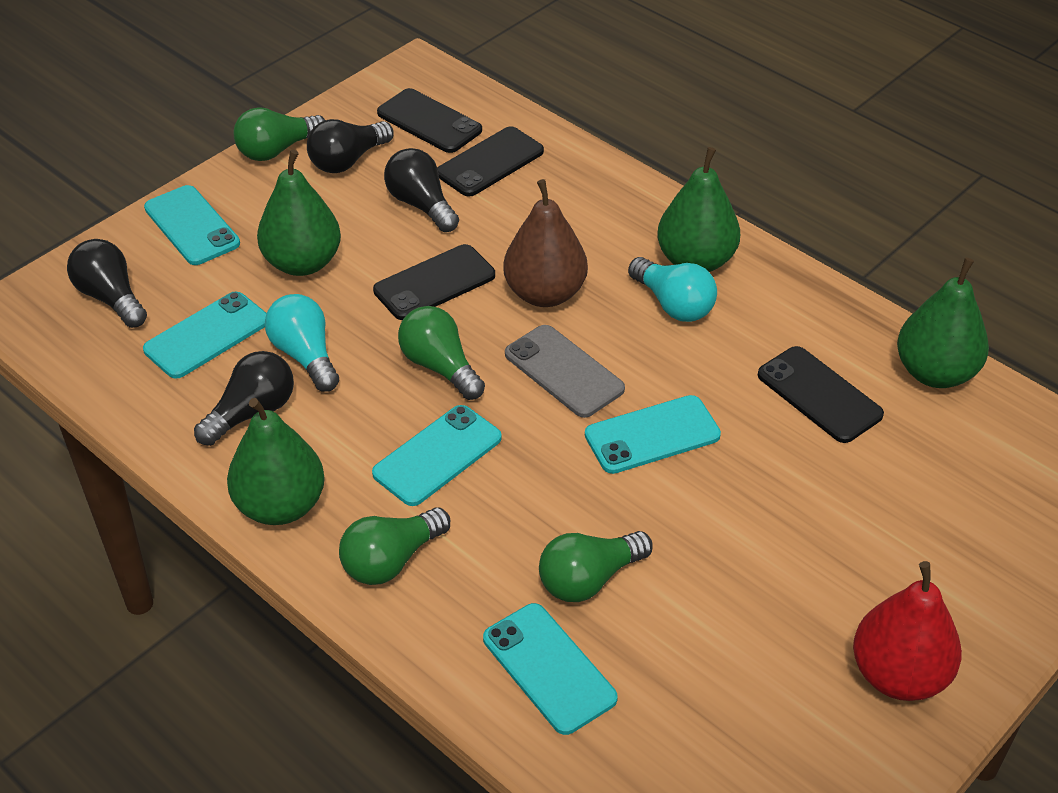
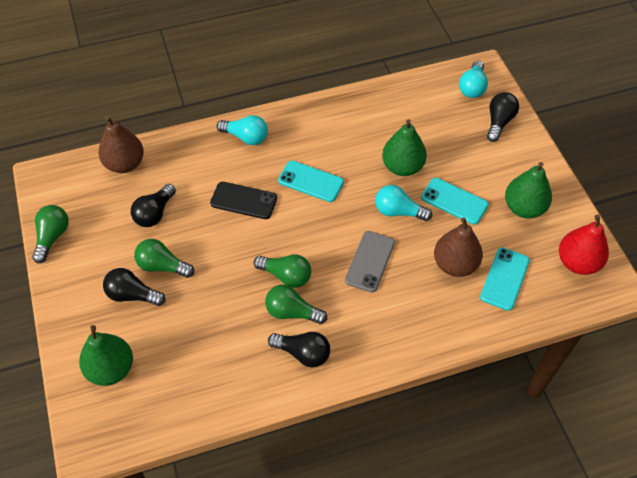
black phone: 4 -> 1
brown pear: 1 -> 2
green pear: 4 -> 3
turquoise light bulb: 2 -> 3
turquoise phone: 5 -> 3

